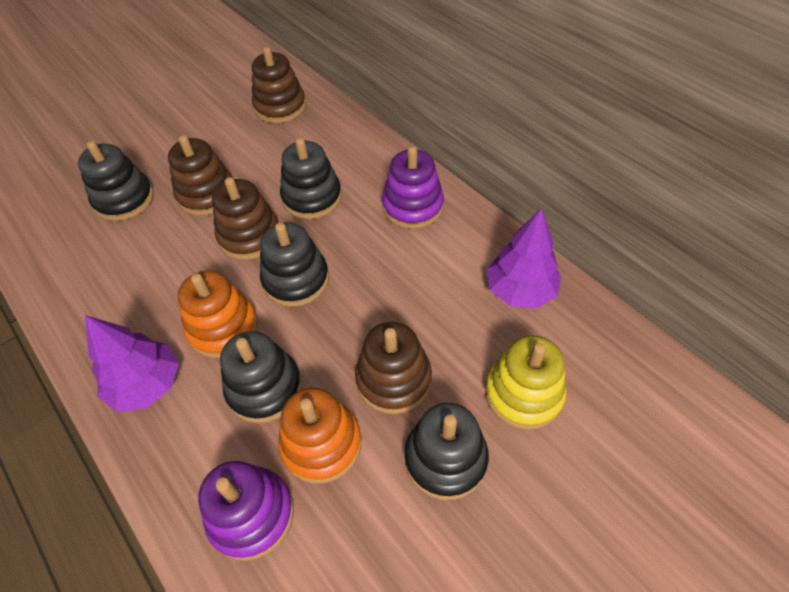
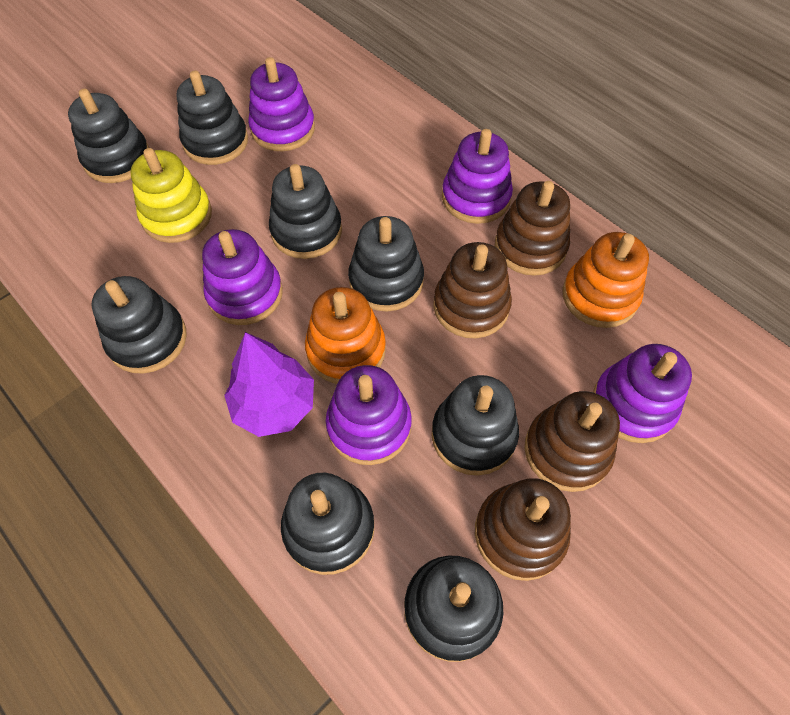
black stacking toy: 5 -> 8
purple stacking toy: 2 -> 5
purple tree: 2 -> 1

